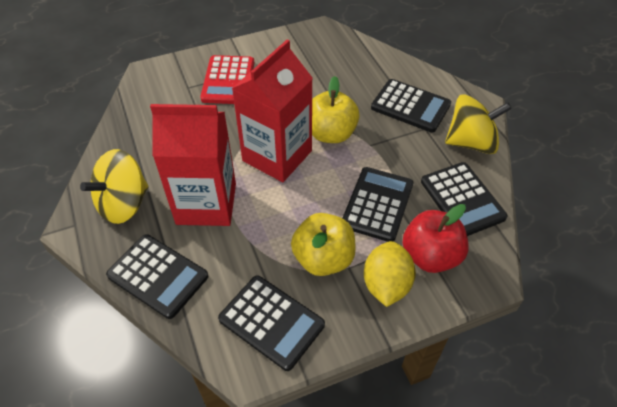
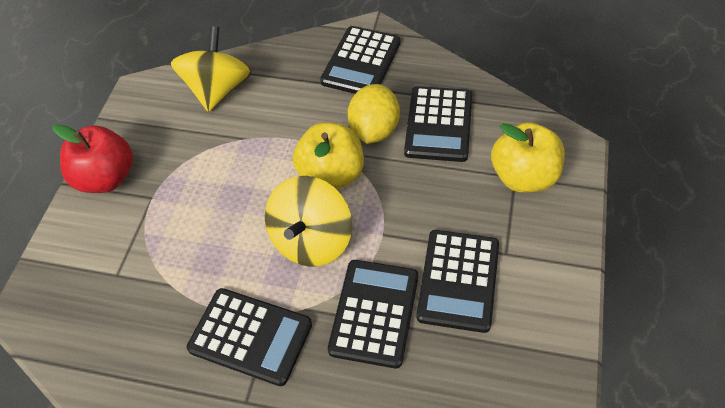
red calculator: 1 -> 0
red carton: 2 -> 0

